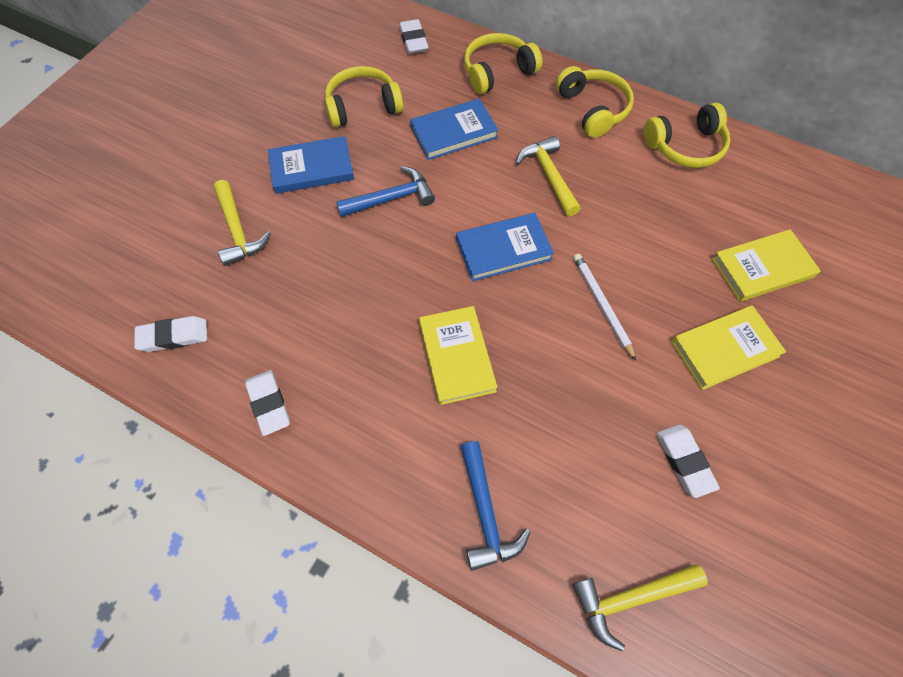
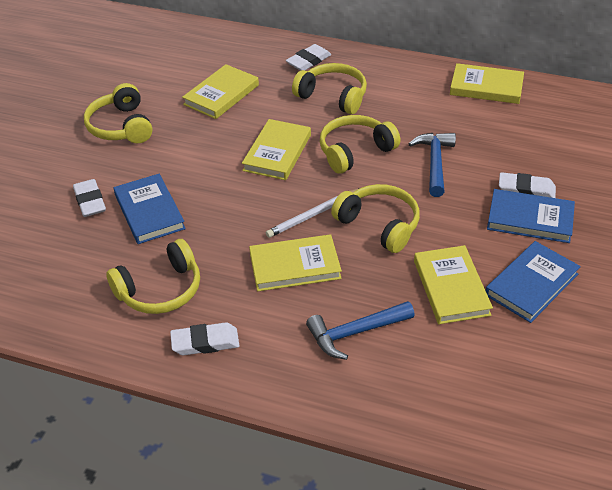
yellow book: 3 -> 5
yellow hammer: 3 -> 0
yellow headphones: 4 -> 5

